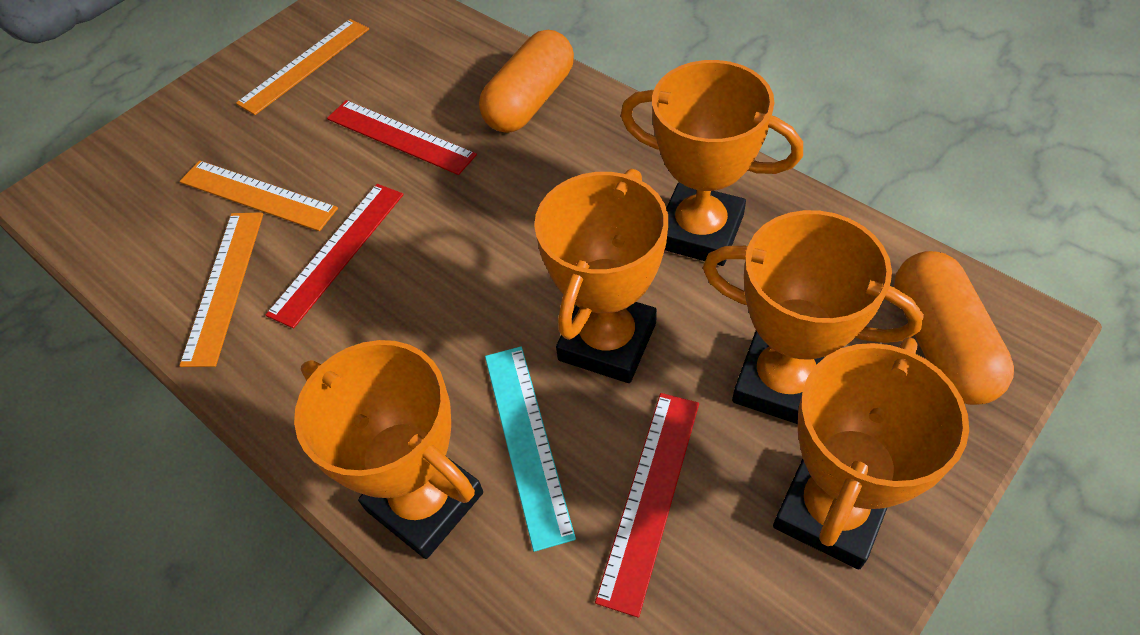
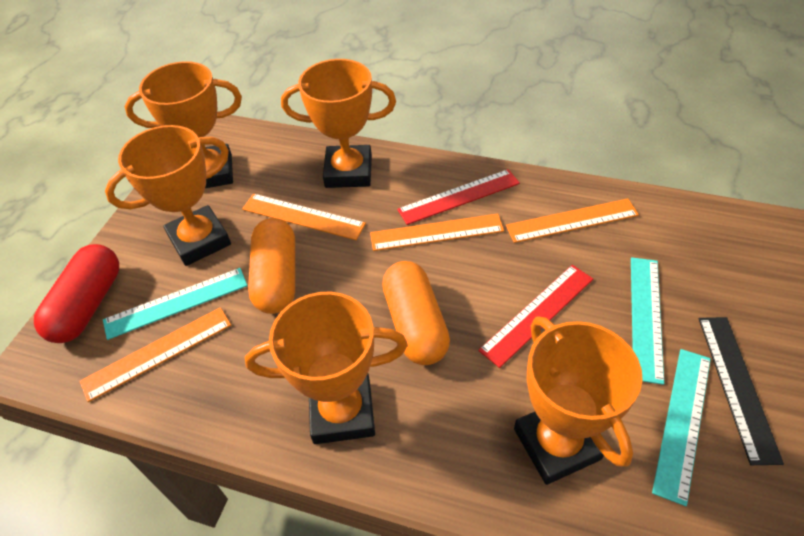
black ruler: 0 -> 1
orange ruler: 3 -> 4
red capsule: 0 -> 1
red ruler: 3 -> 2
turquoise ruler: 1 -> 3

